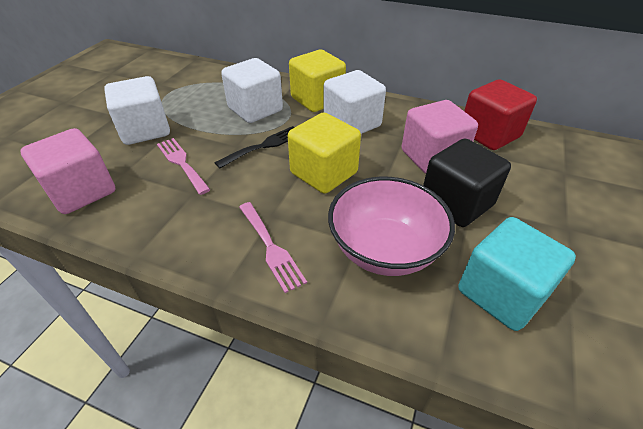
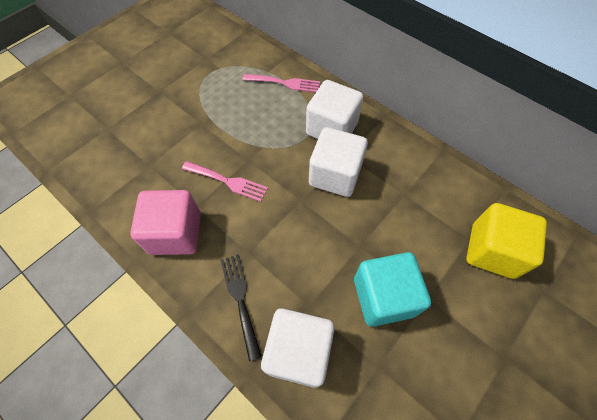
black cube: 1 -> 0
pink bowl: 1 -> 0
pink cube: 2 -> 1
red cube: 1 -> 0
yellow cube: 2 -> 1

